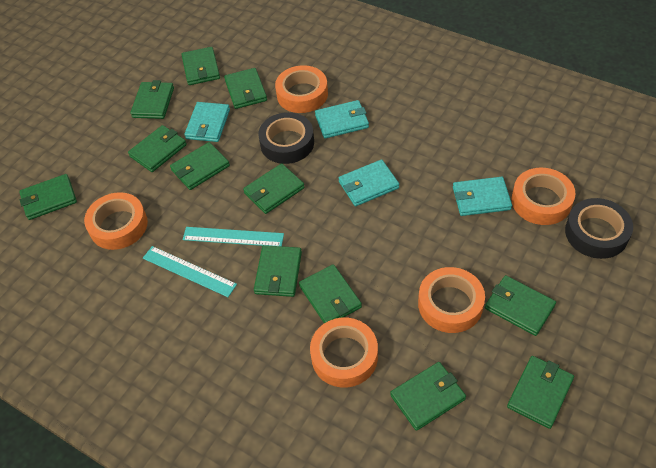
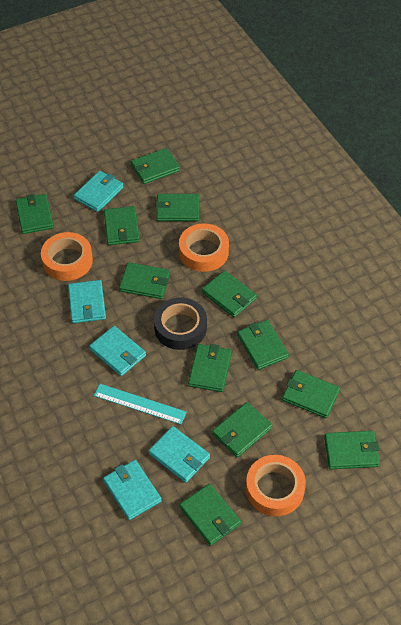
black tape: 2 -> 1
orange tape: 5 -> 3
turquoise ruler: 2 -> 1
turquoise wallet: 4 -> 5

